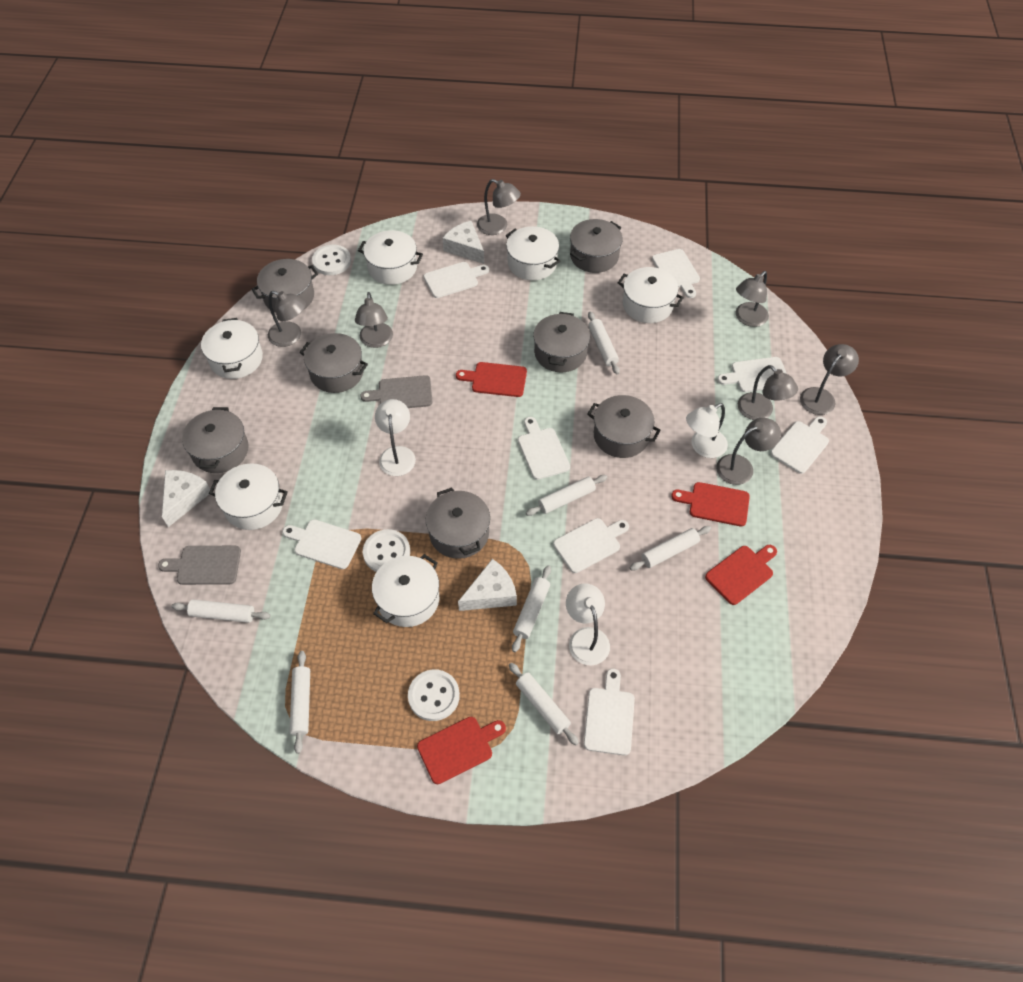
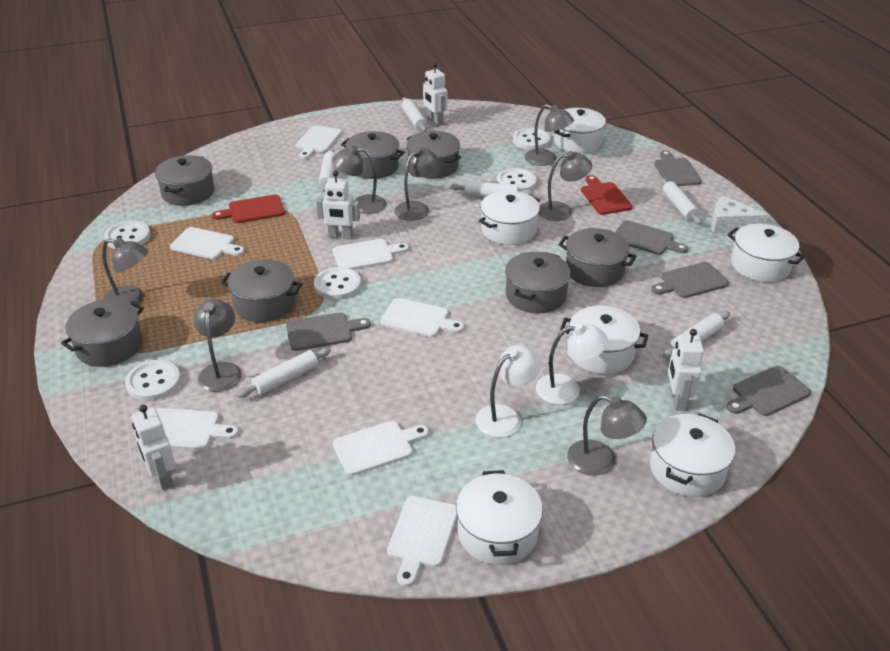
grey cutting board: 2 -> 5
red cutting board: 4 -> 2
white button: 3 -> 5
white cheese: 3 -> 1
white cutting board: 8 -> 7
white lamp: 3 -> 2
white robot: 0 -> 4
white rolling pin: 7 -> 6

